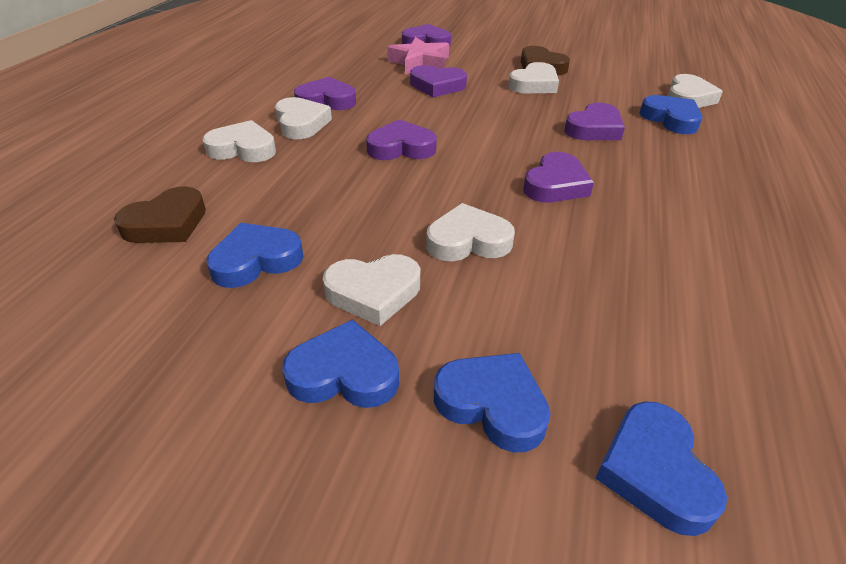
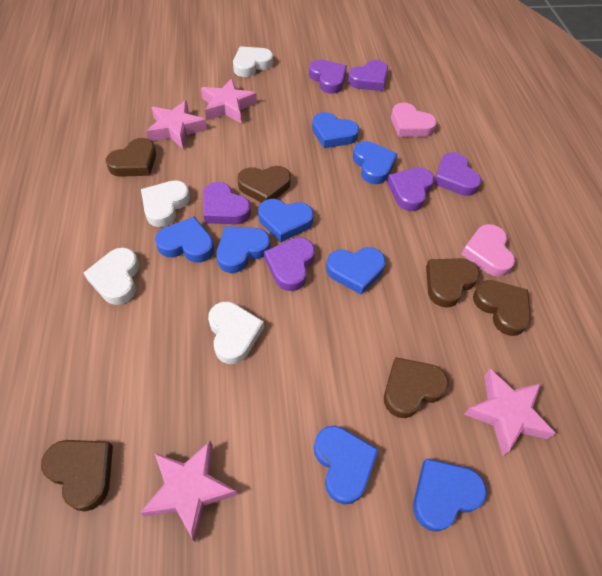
blue heart: 5 -> 8
brown heart: 2 -> 6
pink heart: 0 -> 2
pink star: 1 -> 4
white heart: 6 -> 4

